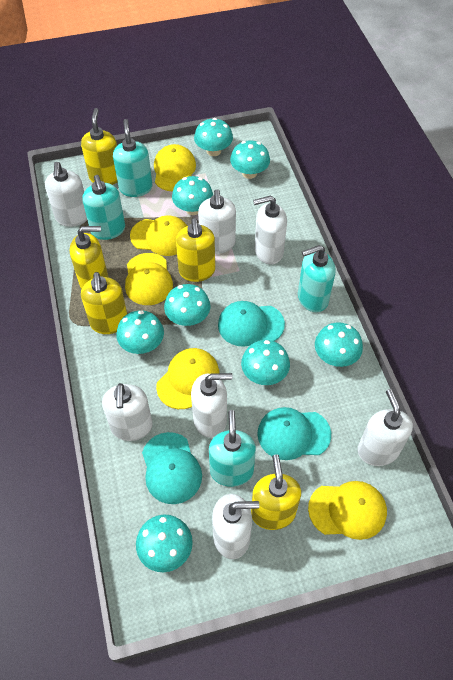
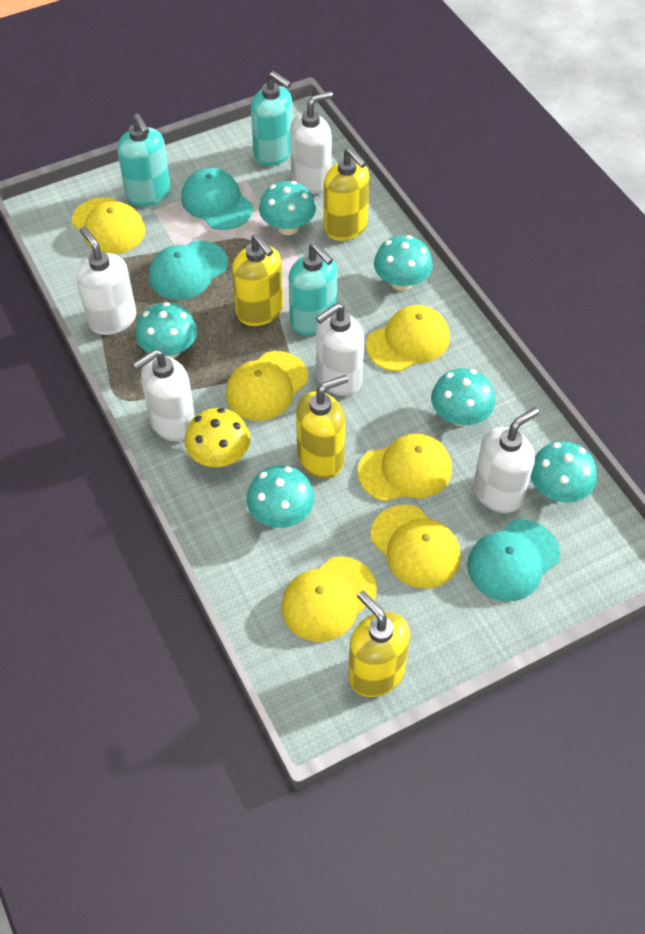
turquoise mushroom: 8 -> 6
turquoise soap dispenser: 4 -> 3
white soap dispenser: 7 -> 5
yellow cap: 5 -> 6
yellow mushroom: 0 -> 1
yellow soap dispenser: 5 -> 4

